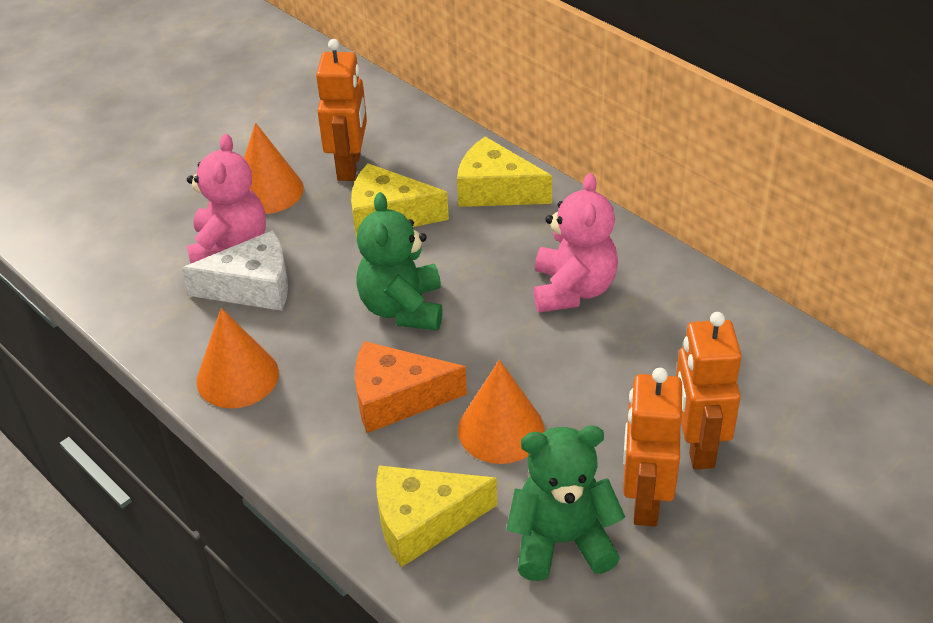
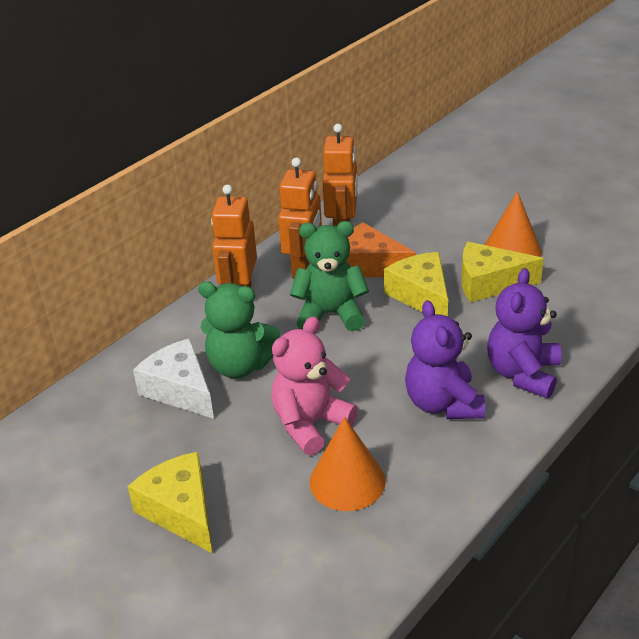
orange cone: 3 -> 2
pink teddy bear: 2 -> 1
purple teddy bear: 0 -> 2

